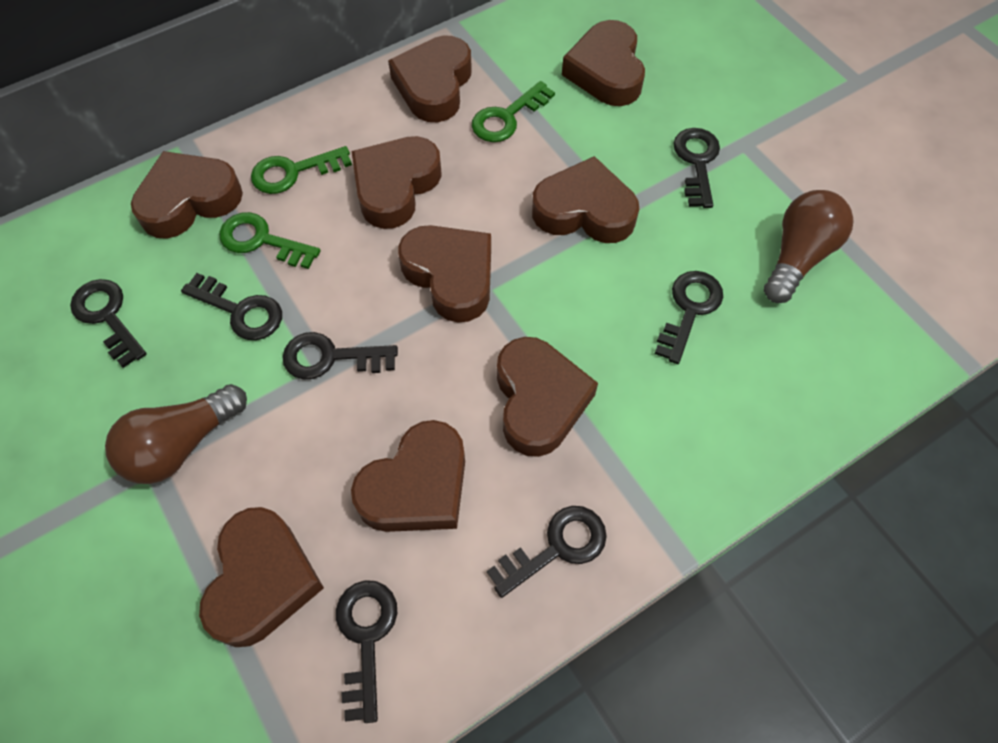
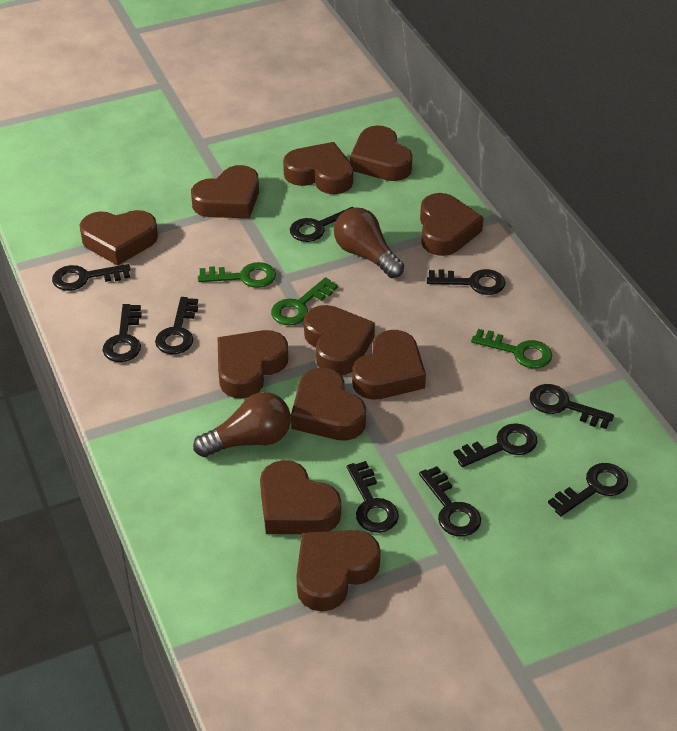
black key: 7 -> 10
brown heart: 9 -> 11

